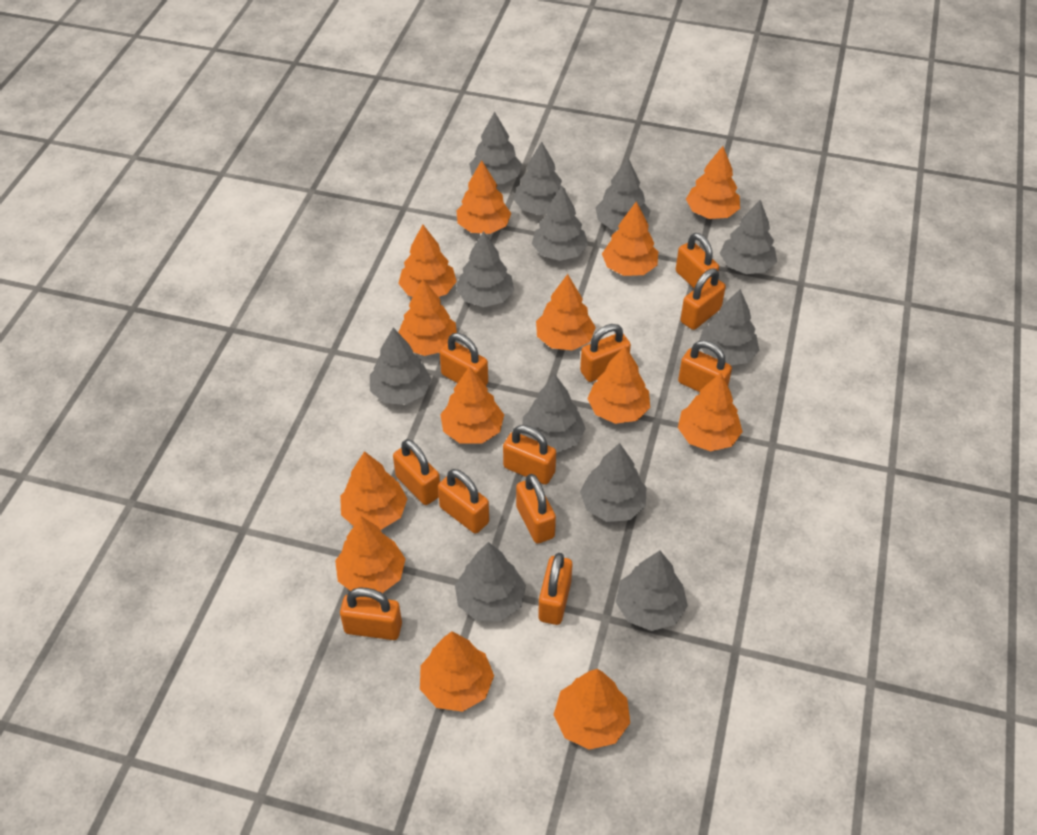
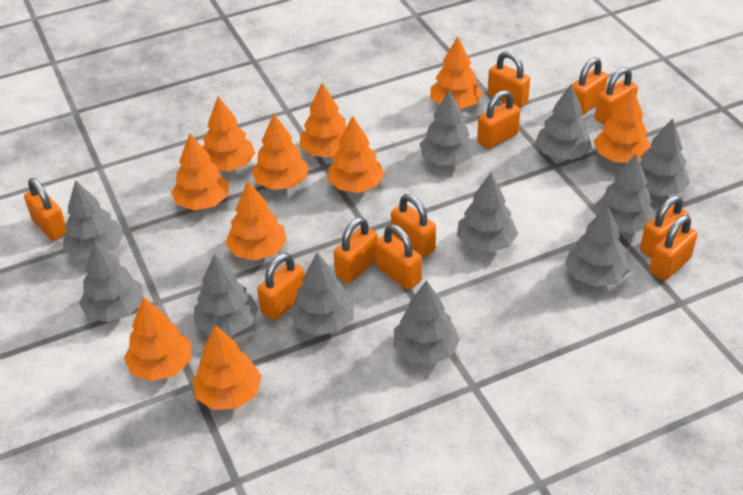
grey tree: 12 -> 11
orange tree: 13 -> 10

